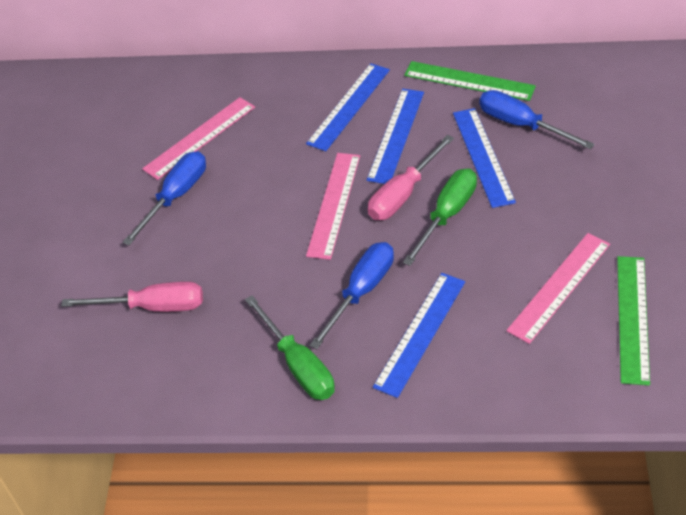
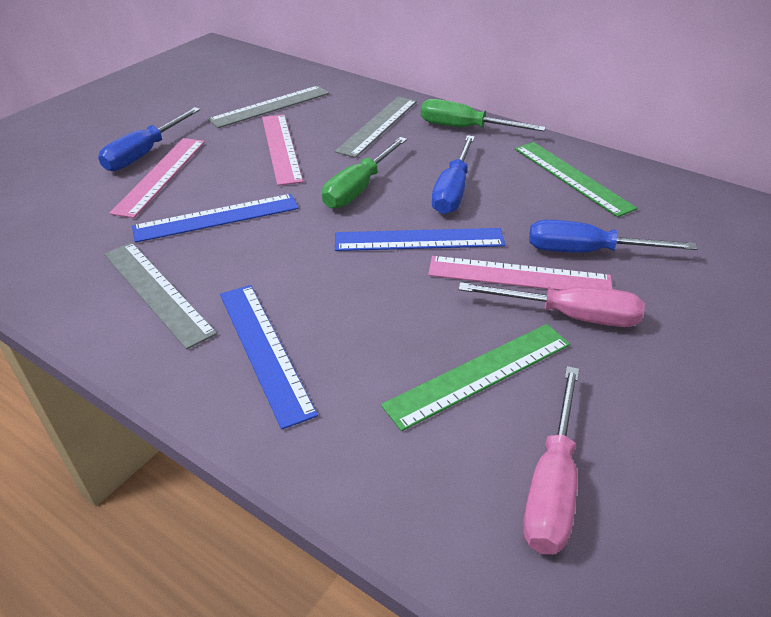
blue ruler: 4 -> 3
grey ruler: 0 -> 3

